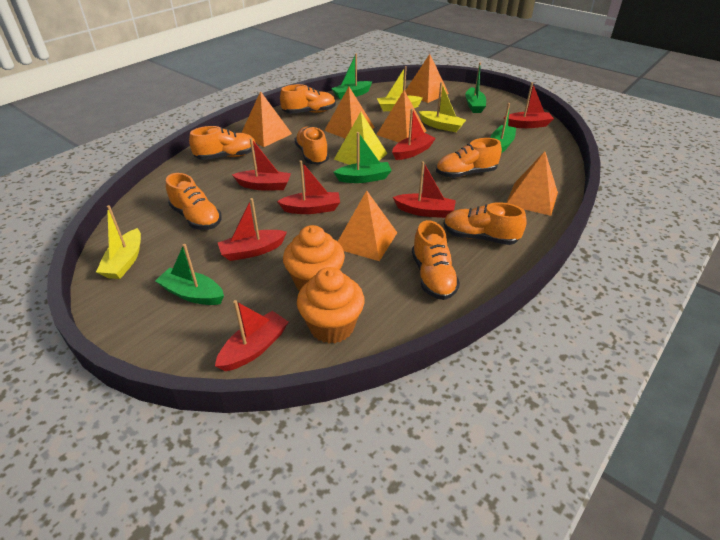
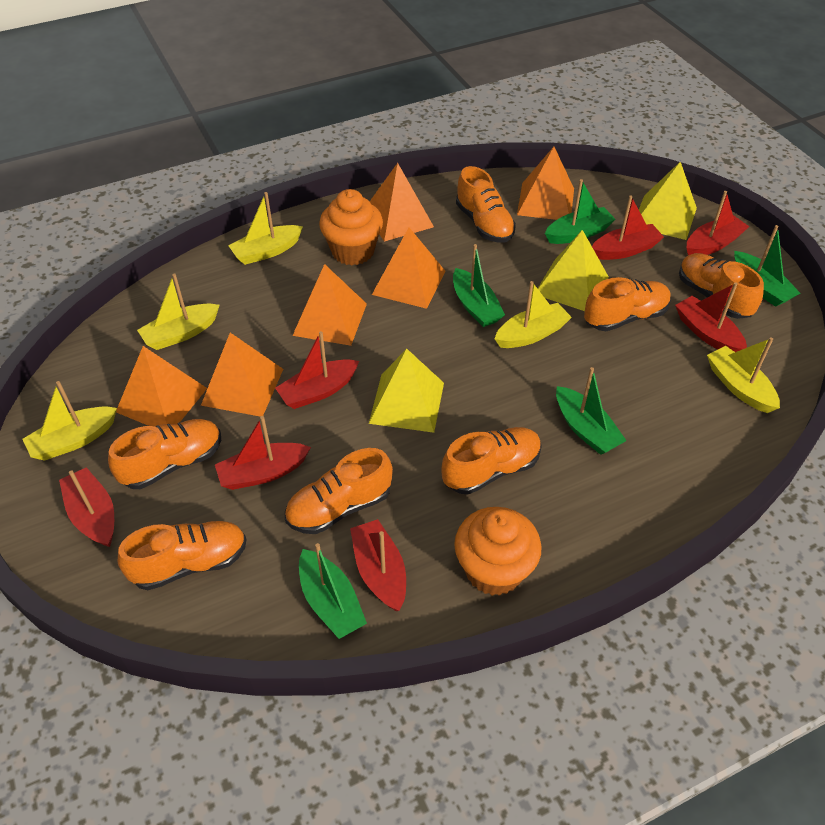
yellow boat: 3 -> 5
yellow pyramid: 1 -> 3

